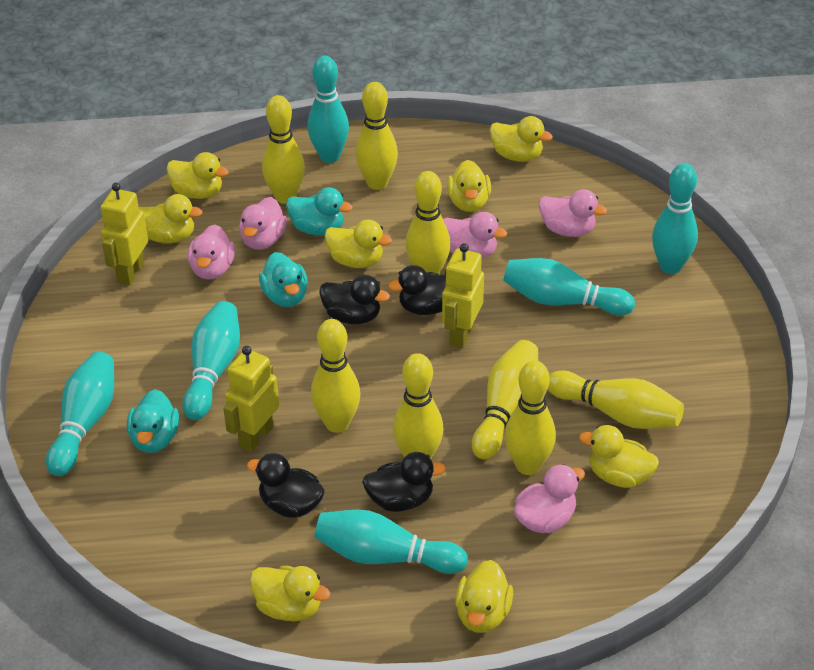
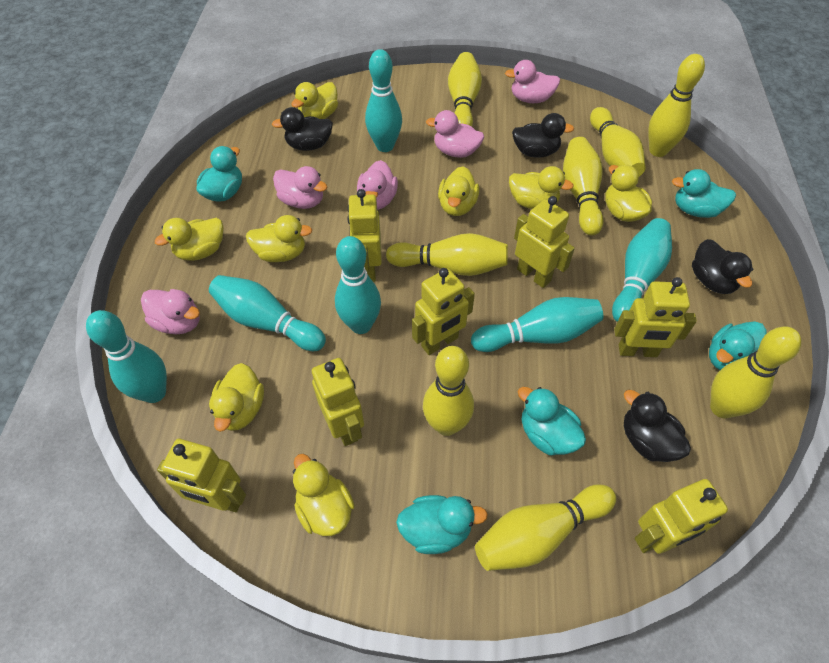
turquoise duck: 3 -> 5
yellow robot: 3 -> 7

